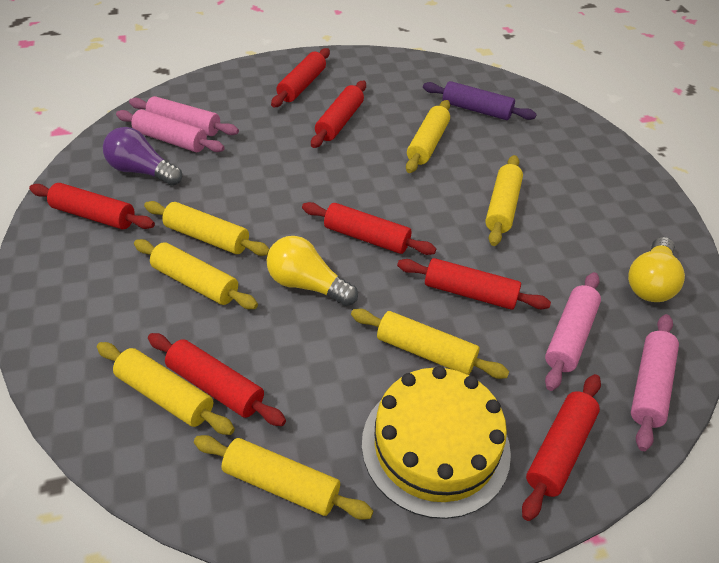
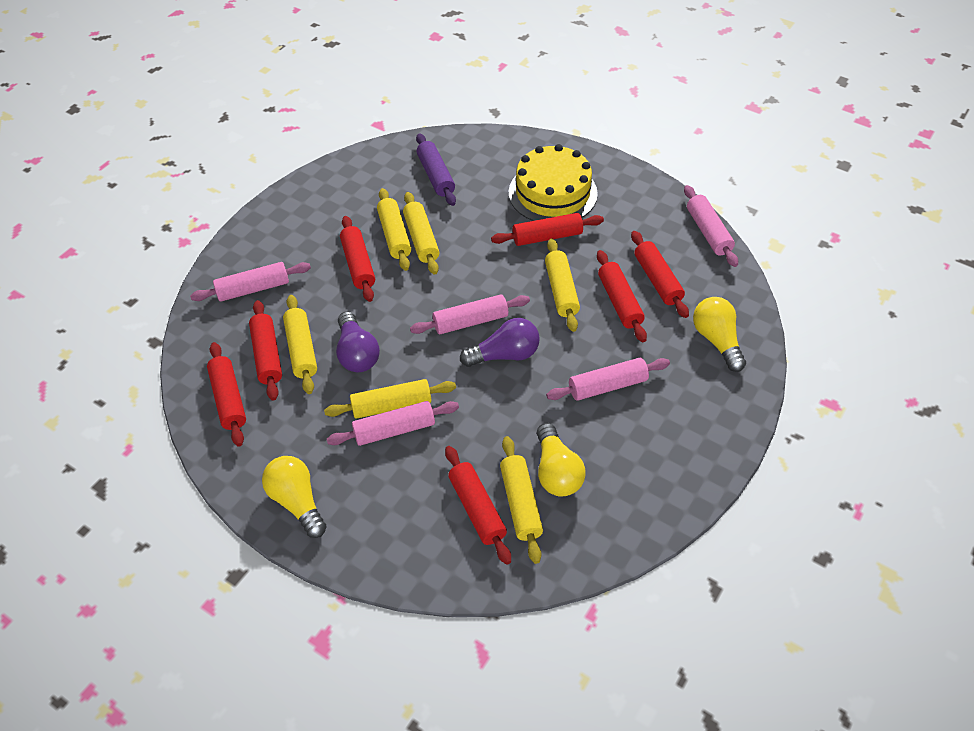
pink rolling pin: 4 -> 5
purple light bulb: 1 -> 2
yellow light bulb: 2 -> 3
yellow rolling pin: 7 -> 6

